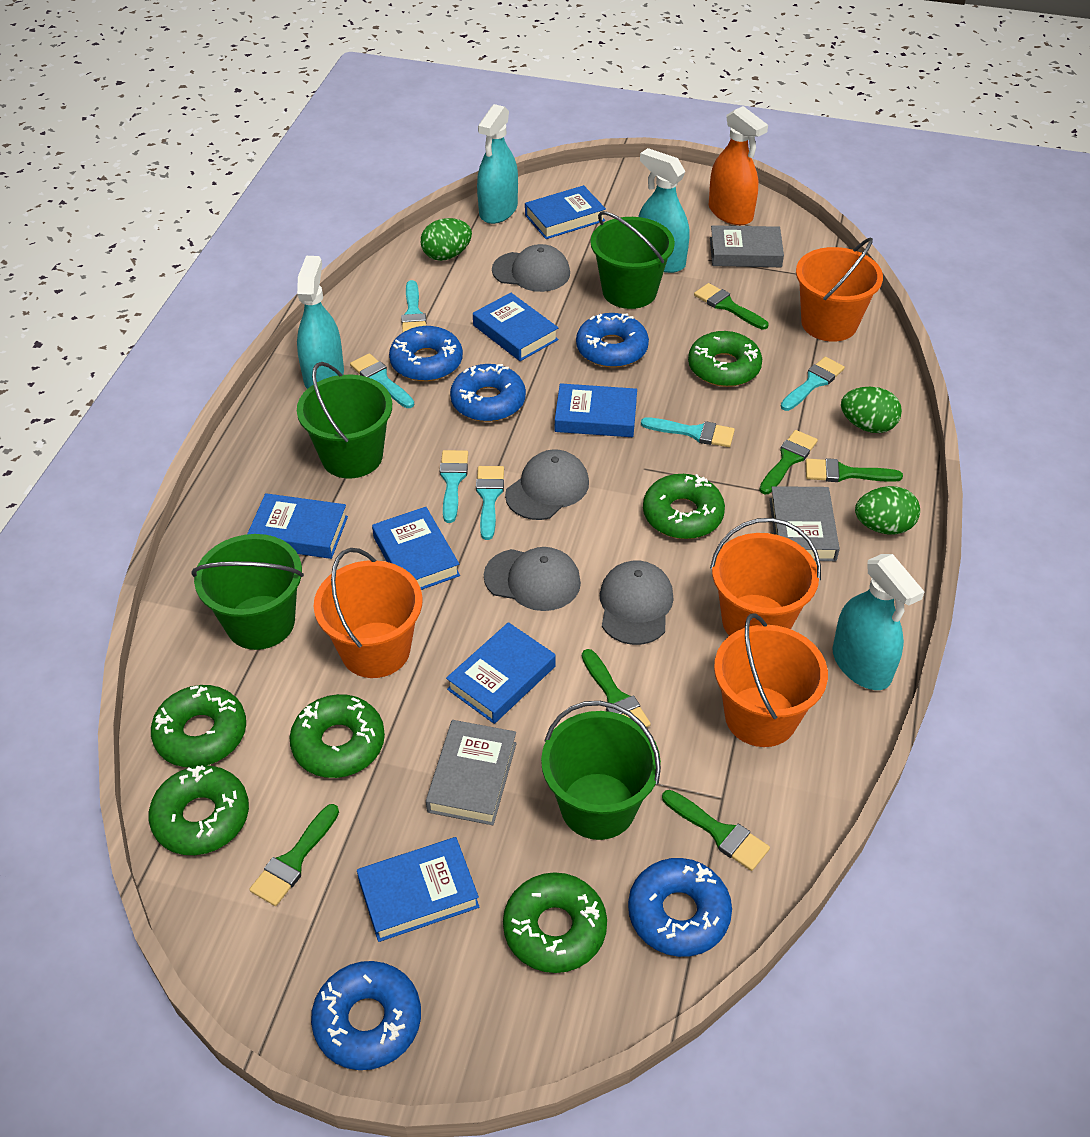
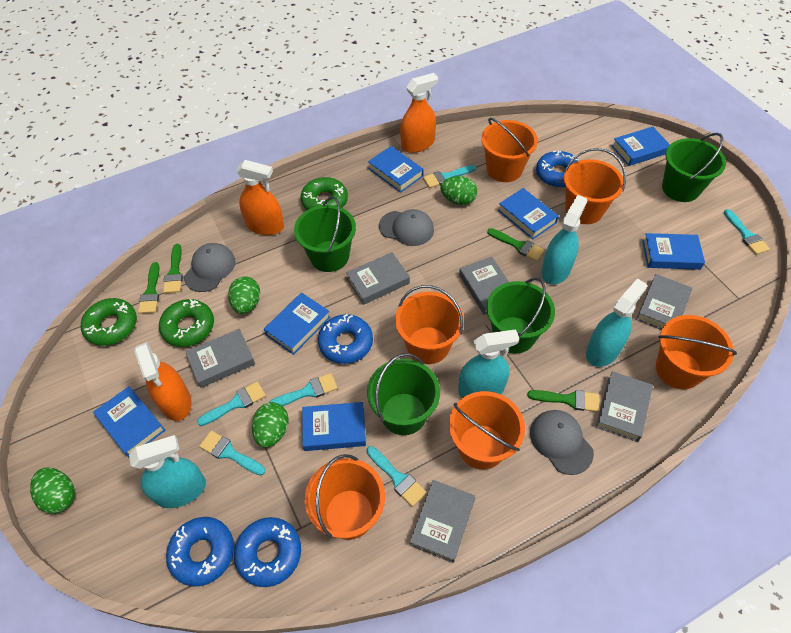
blue donut: 5 -> 4
green brush: 6 -> 4
green donut: 6 -> 3
green egg: 3 -> 4
grey book: 3 -> 6
grey cap: 4 -> 3
orange bucket: 4 -> 6
orange spray bottle: 1 -> 3

